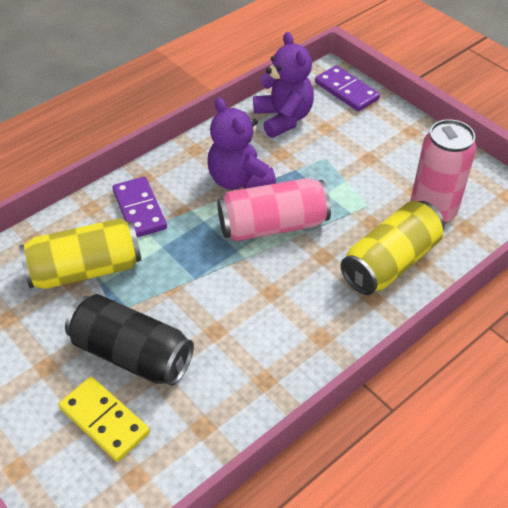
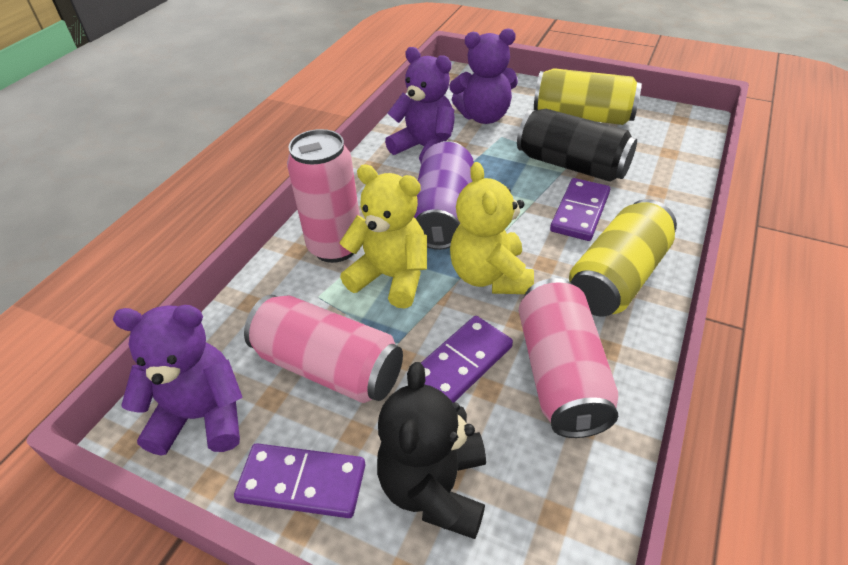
black teddy bear: 0 -> 1
pink can: 2 -> 3
purple can: 0 -> 1
purple domino: 2 -> 3
purple teddy bear: 2 -> 3
yellow domino: 1 -> 0
yellow teddy bear: 0 -> 2

